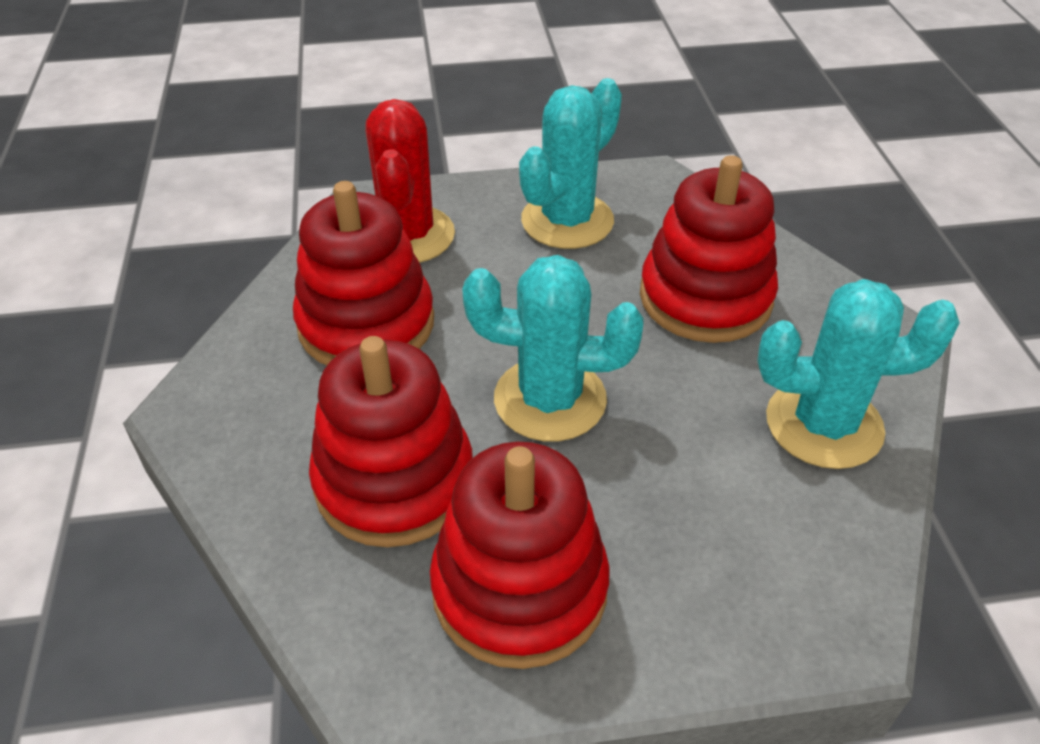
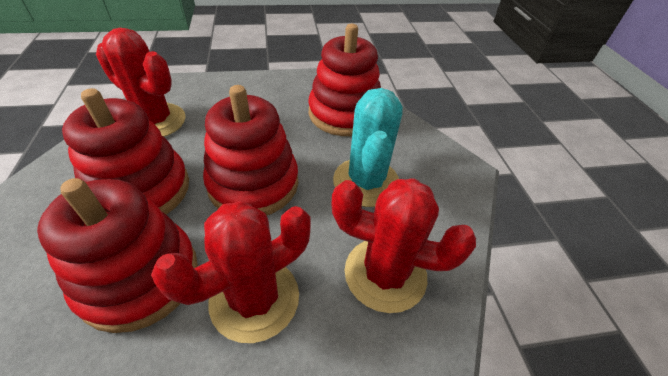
red cactus: 1 -> 3
turquoise cactus: 3 -> 1

